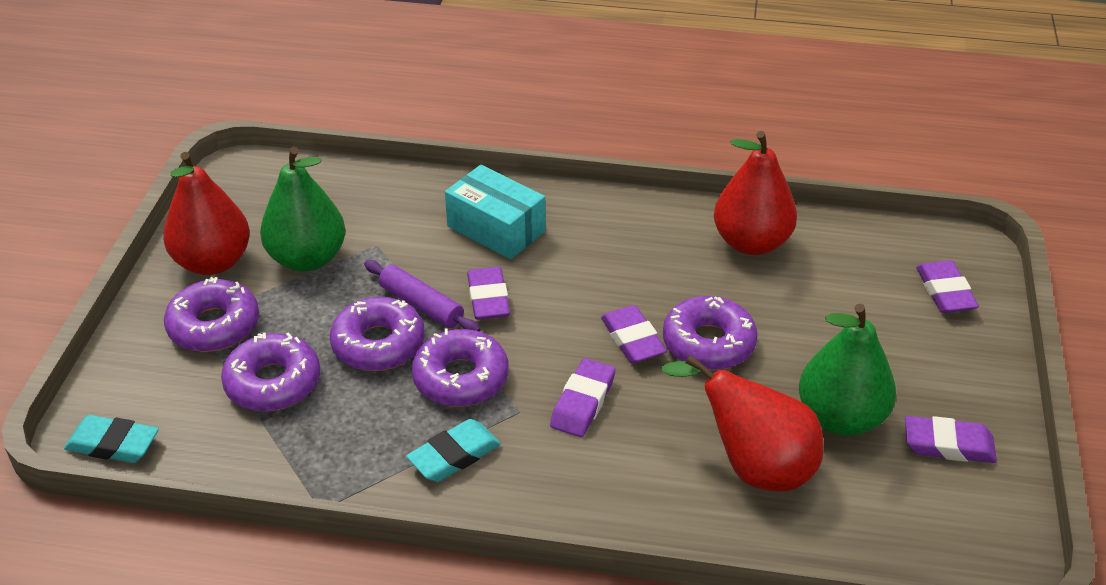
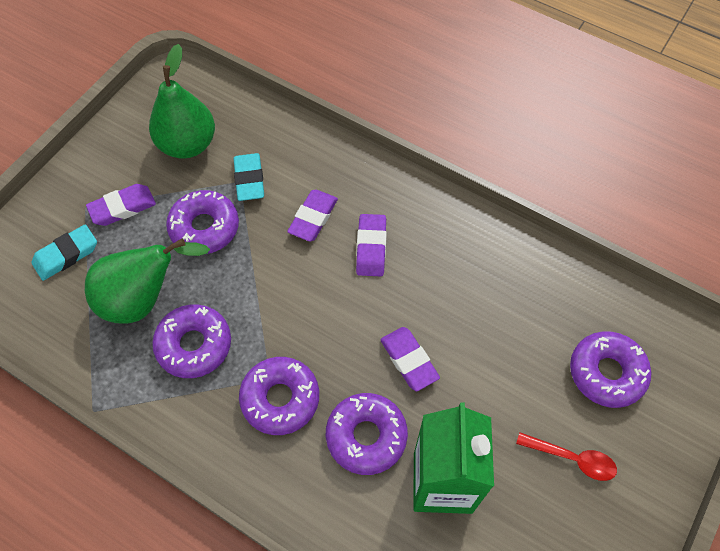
green carton: 0 -> 1
purple eraser: 5 -> 4
purple rolling pin: 1 -> 0
red pear: 3 -> 0
red spoon: 0 -> 1
turquoise box: 1 -> 0

